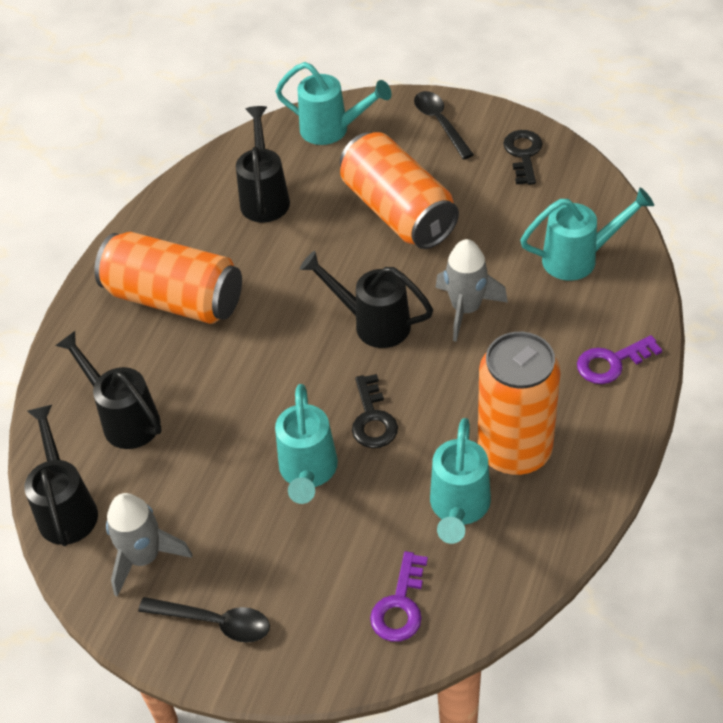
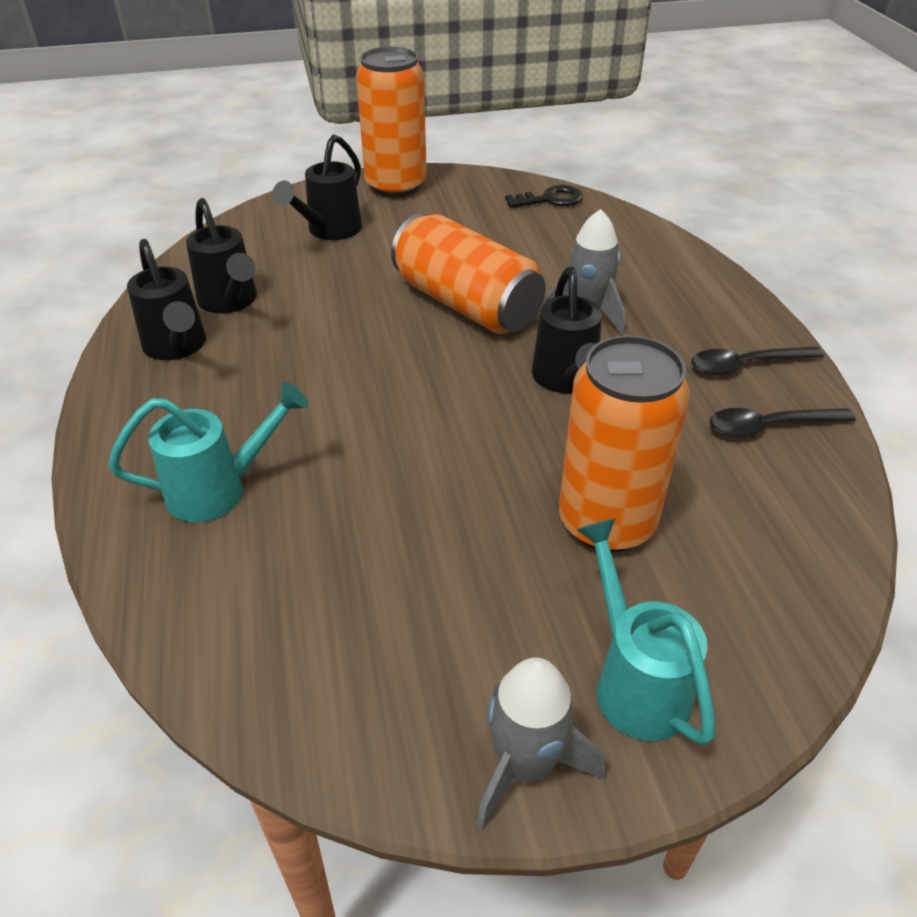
black key: 2 -> 1
purple key: 2 -> 0
turquoise watering can: 4 -> 2

